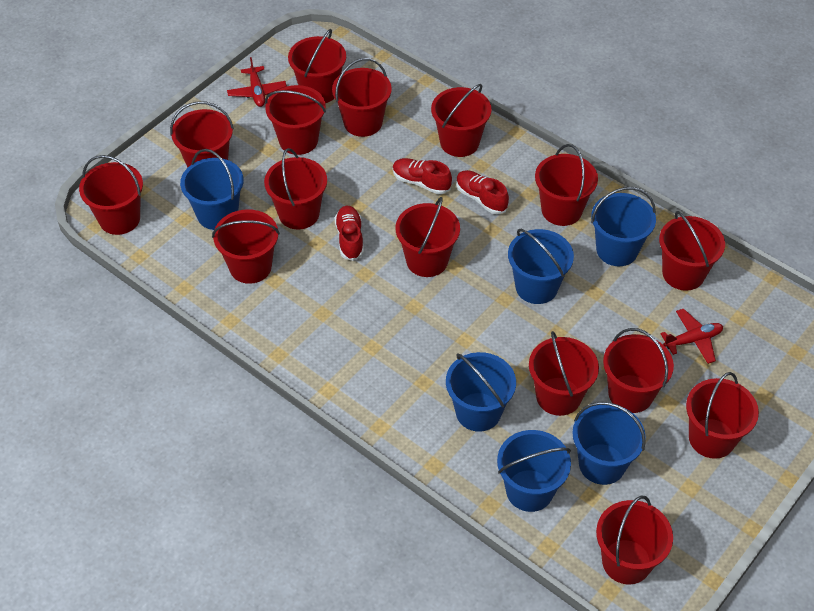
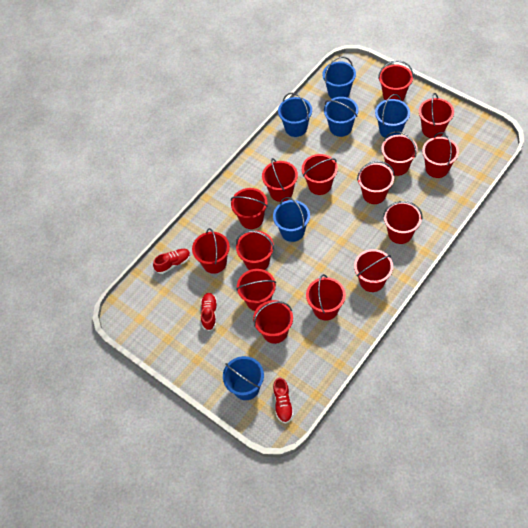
red plane: 2 -> 0

